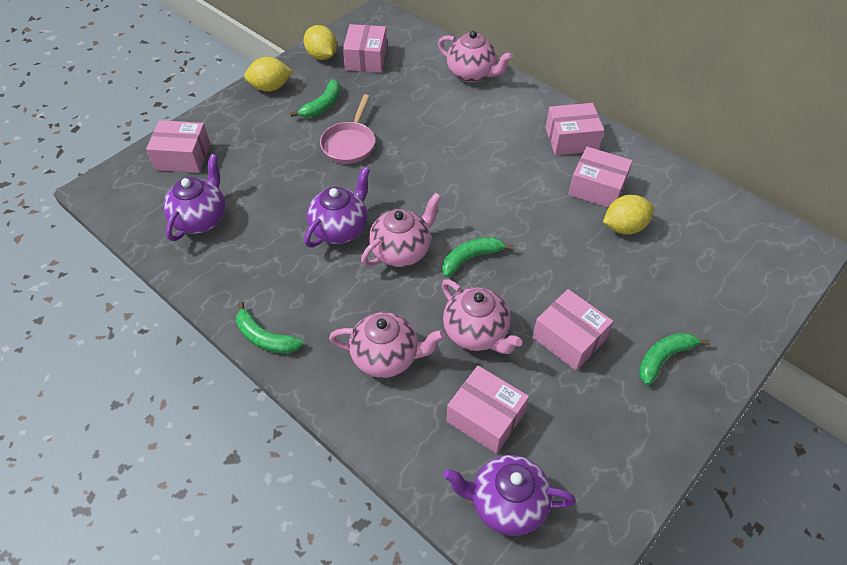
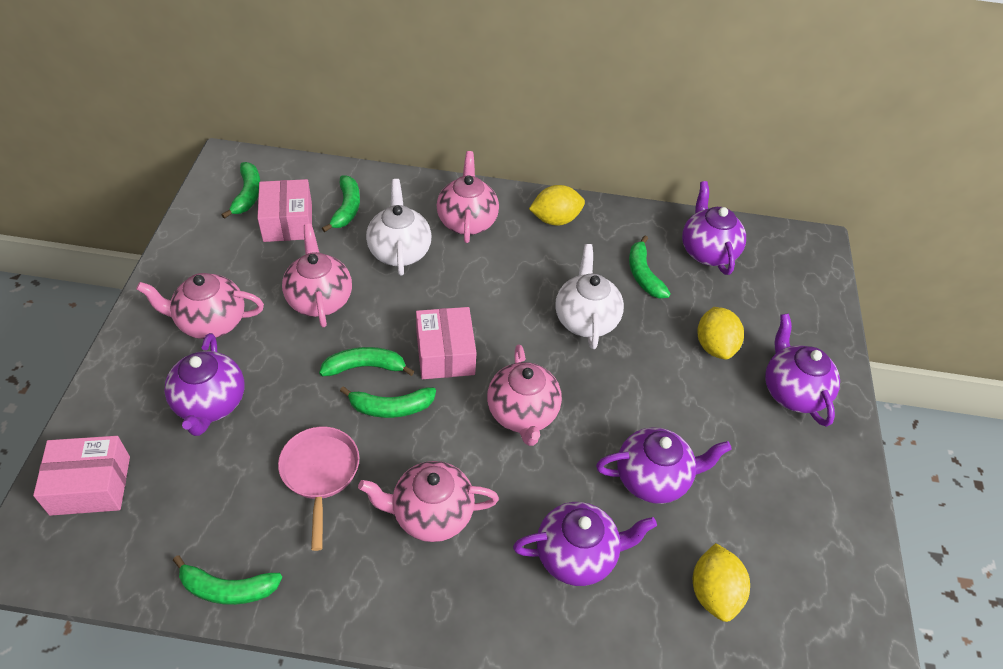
green banana: 4 -> 6
pink box: 6 -> 3
pink teapot: 4 -> 5
purple teapot: 3 -> 5
white teapot: 0 -> 2

